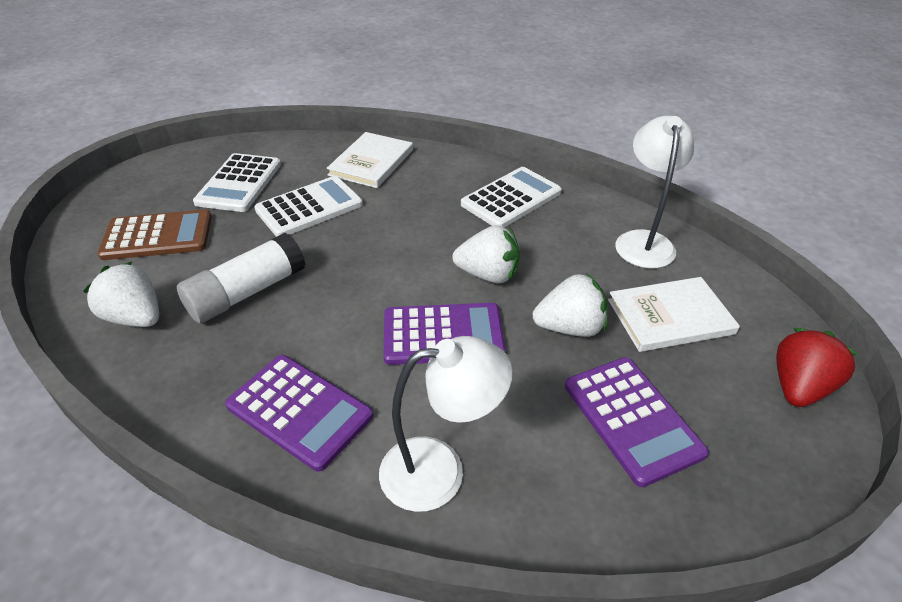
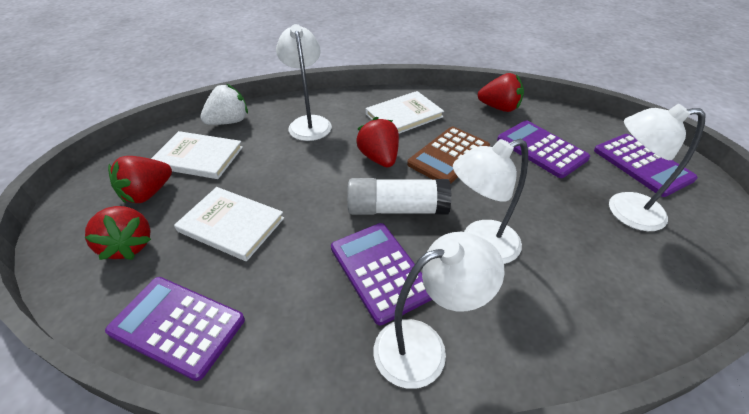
purple calculator: 3 -> 4
red strawberry: 1 -> 4
white book: 2 -> 3
white calculator: 3 -> 0
white lamp: 2 -> 4
white strawberry: 3 -> 1

